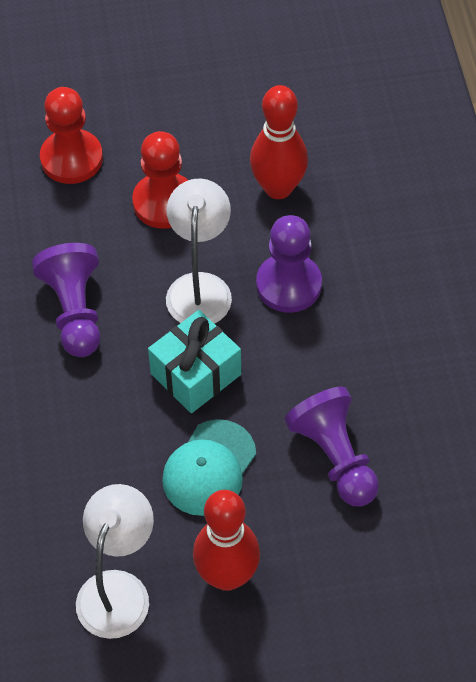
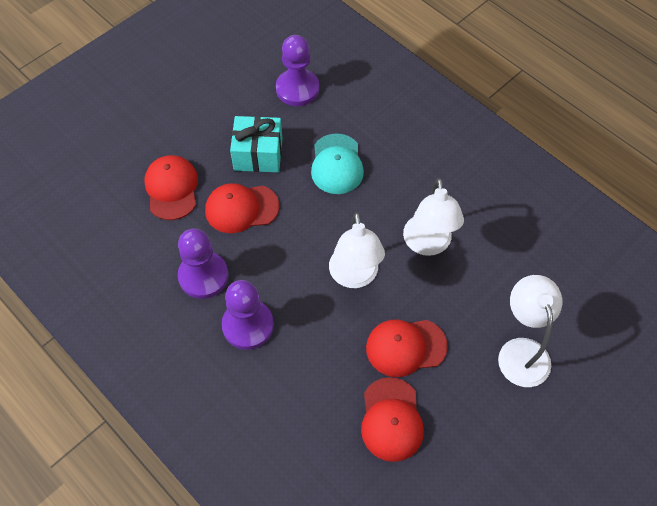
red bowling pin: 2 -> 0
red cap: 0 -> 4
red pawn: 2 -> 0
white lamp: 2 -> 3

